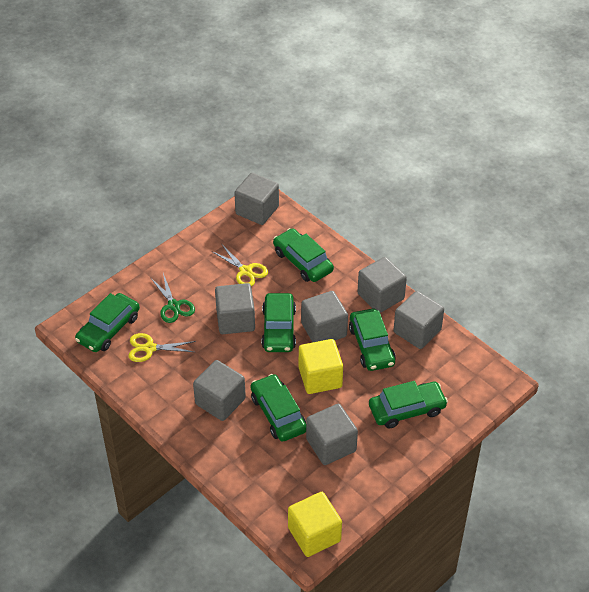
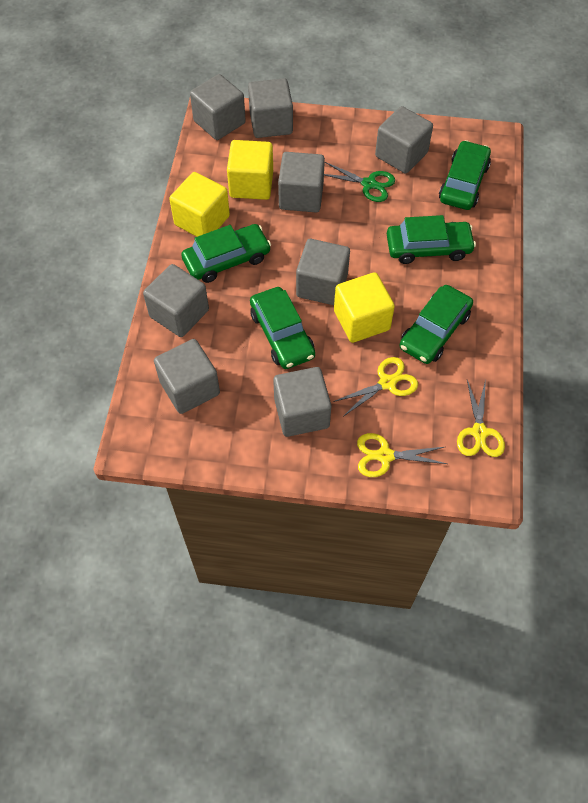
green car: 6 -> 5
grey cube: 7 -> 8
yellow cube: 2 -> 3
yellow scissors: 2 -> 3

